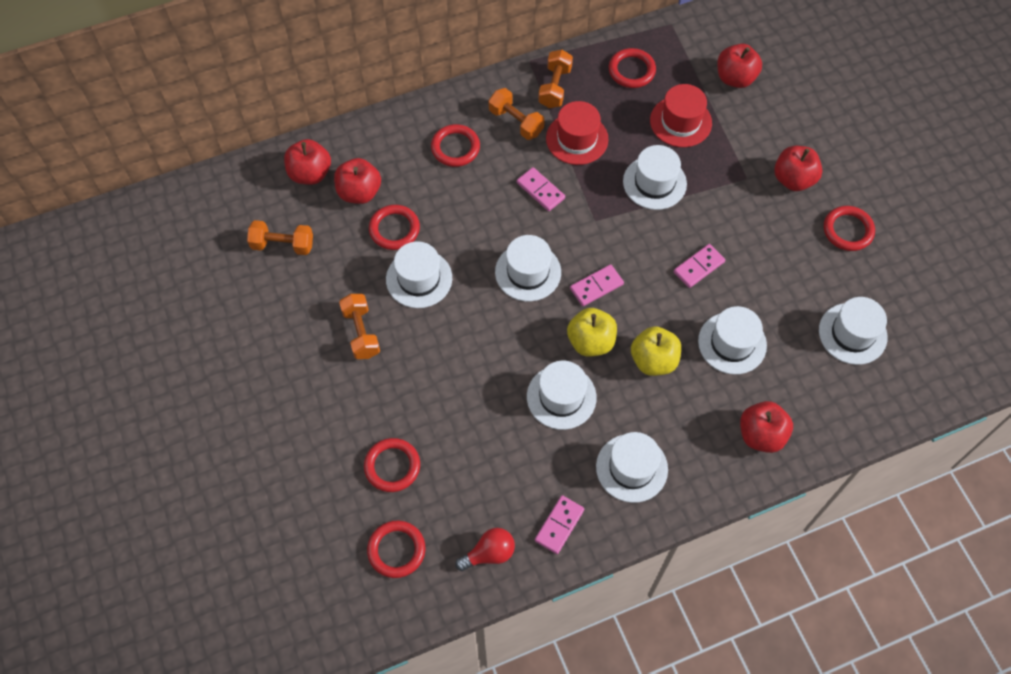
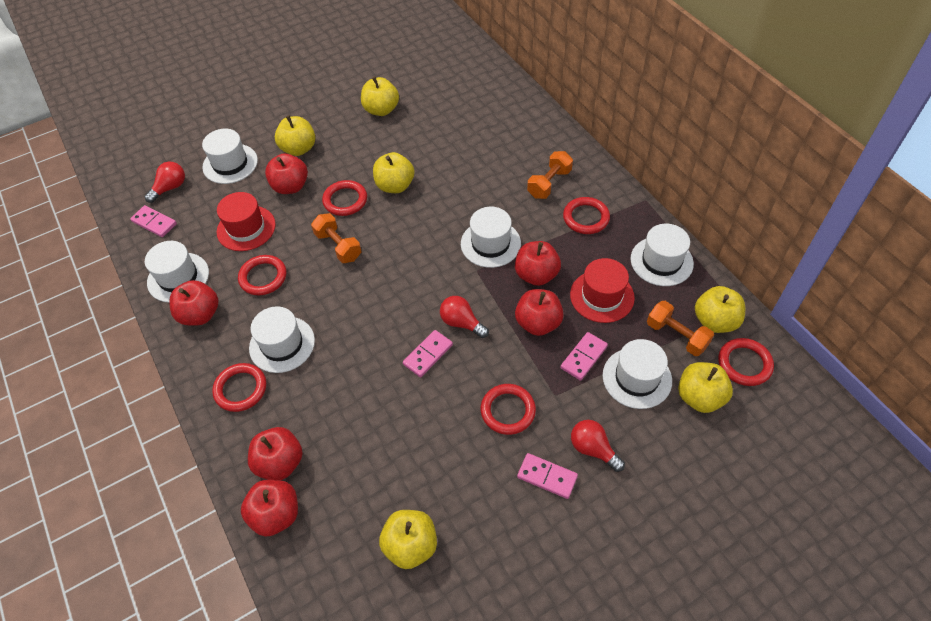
orange dumbbell: 4 -> 3
red apple: 5 -> 6
red light bulb: 1 -> 3
white hat: 7 -> 6
yellow apple: 2 -> 6

